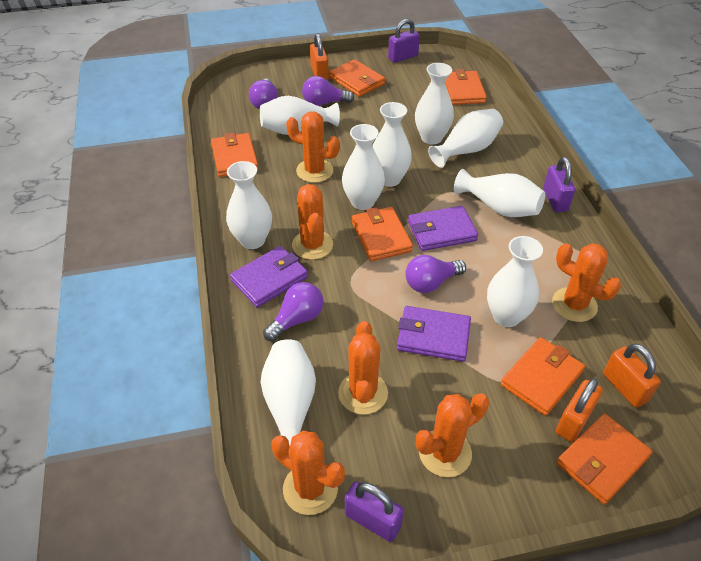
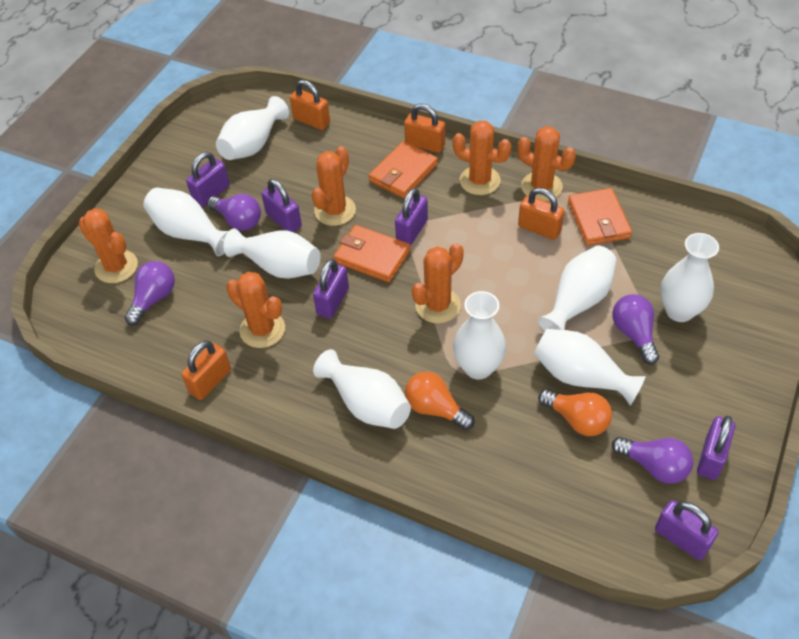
orange light bulb: 0 -> 2
orange padlock: 3 -> 4
orange wallet: 6 -> 3
purple padlock: 3 -> 6
purple wallet: 3 -> 0
white vase: 9 -> 8

